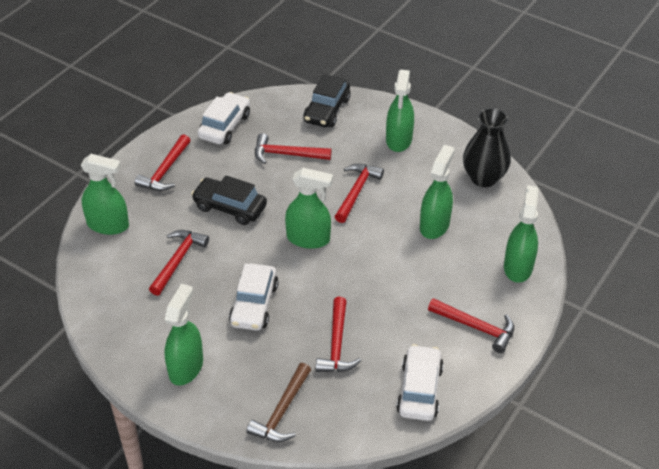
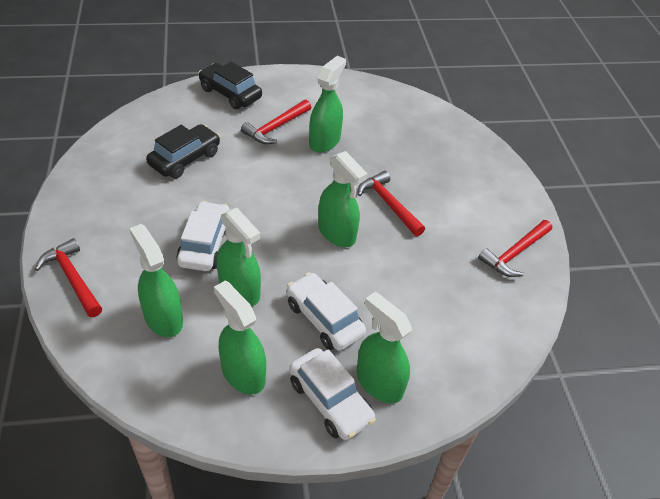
black vase: 1 -> 0
brown hammer: 1 -> 0
red hammer: 6 -> 4

